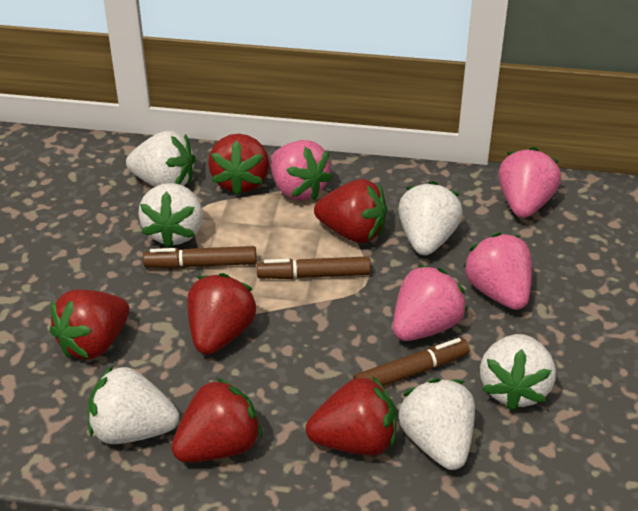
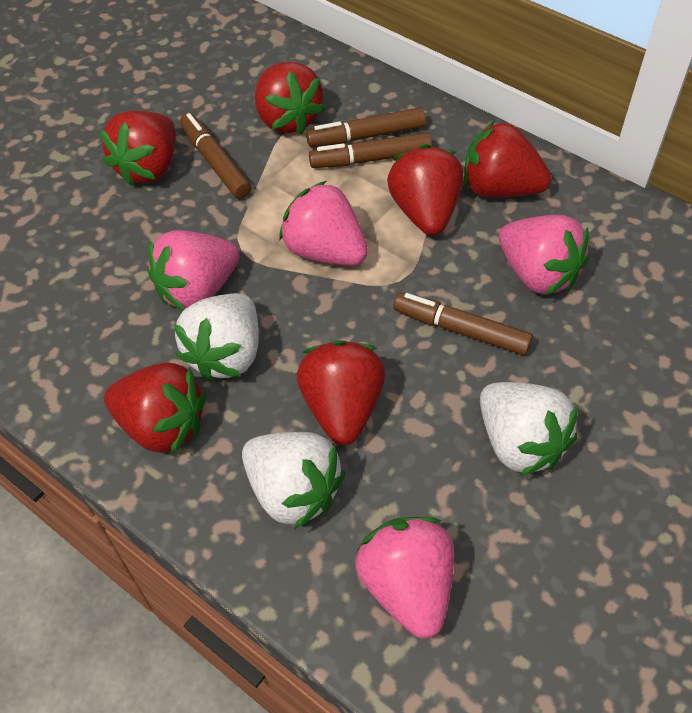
brown marker: 3 -> 4
white strawberry: 6 -> 3

